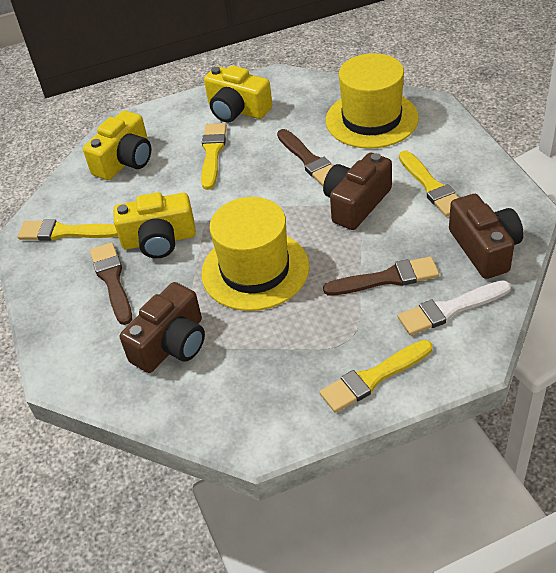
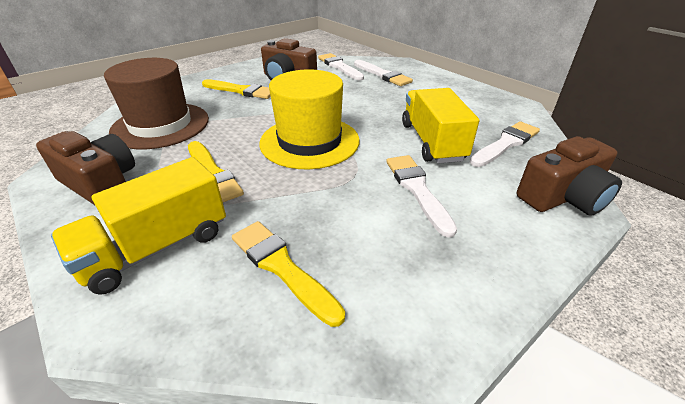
brown brush: 3 -> 0
brown hat: 0 -> 1
white brush: 1 -> 4
yellow brush: 4 -> 3
yellow camera: 3 -> 0
yellow hat: 2 -> 1
yellow truck: 0 -> 2

